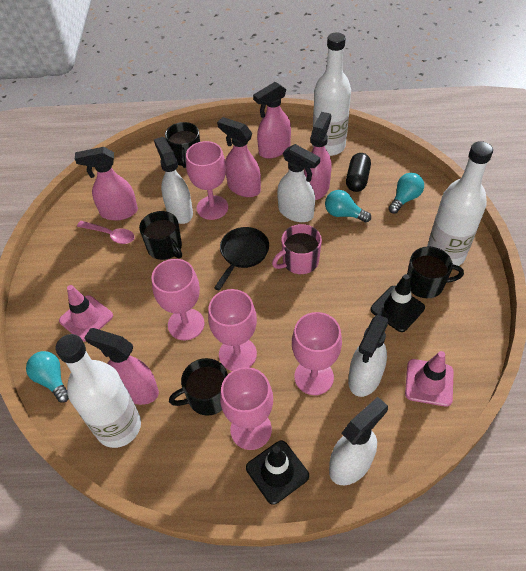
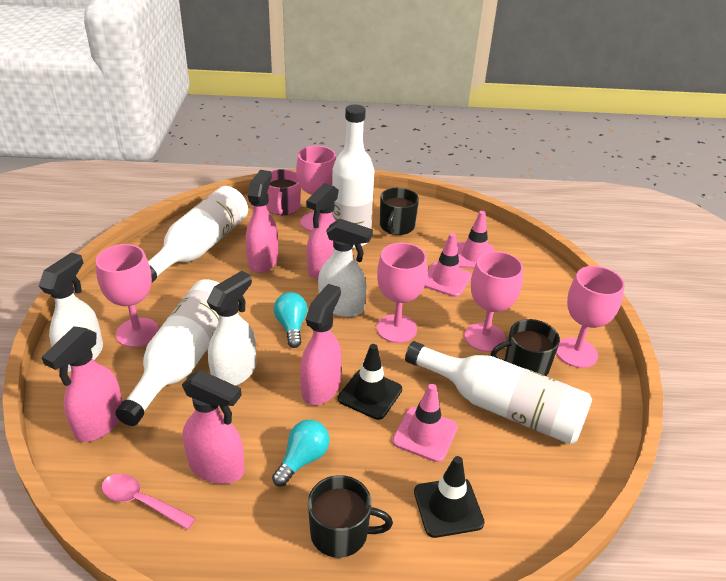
black capsule: 1 -> 0
black mug: 4 -> 3
black pan: 1 -> 0
pink traffic cone: 2 -> 3
turquoise light bulb: 3 -> 2
white bottle: 3 -> 4
white spray bottle: 4 -> 3

